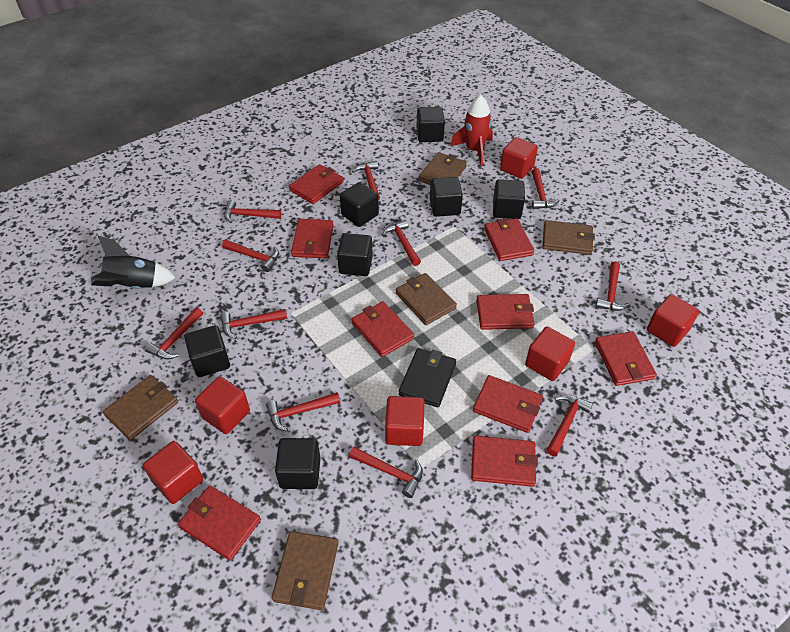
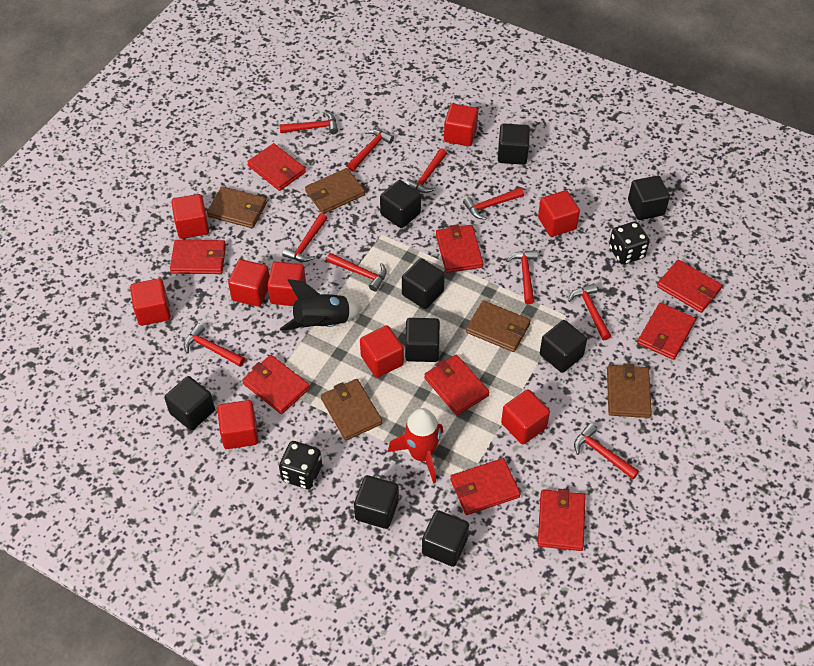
black cube: 7 -> 9
black dice: 0 -> 2
black wallet: 1 -> 0
red cube: 6 -> 9
red hammer: 11 -> 10

